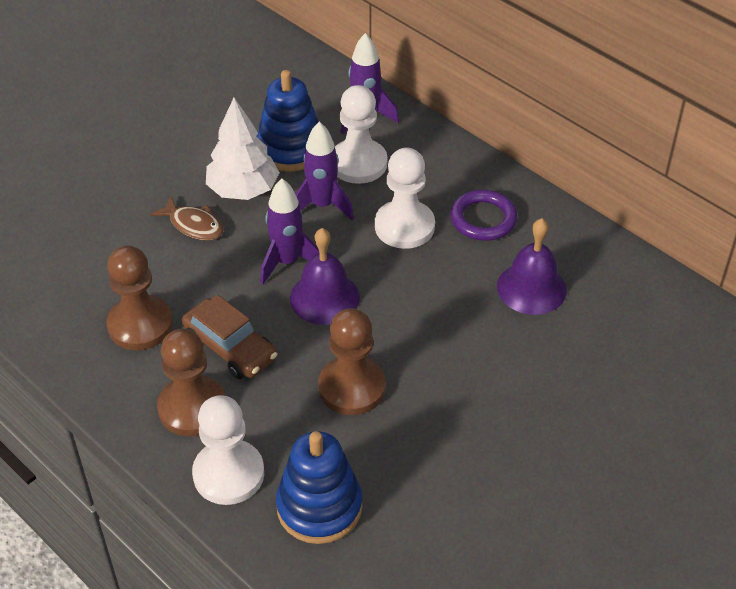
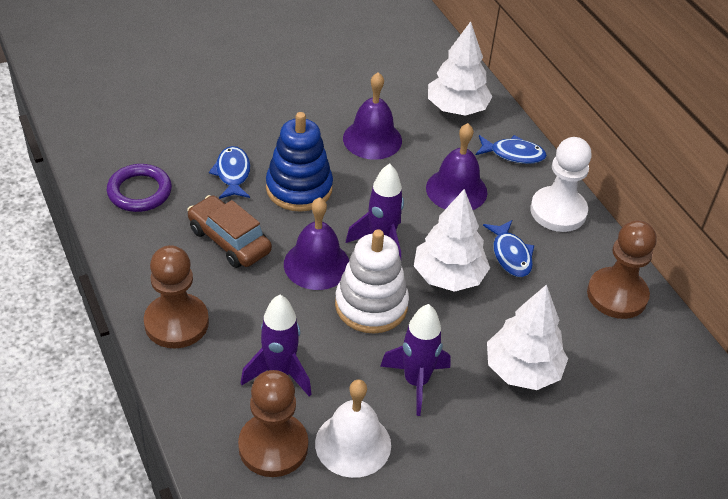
blue fish: 0 -> 3
blue stacking toy: 2 -> 1
brown fish: 1 -> 0
purple bell: 2 -> 3
white bell: 0 -> 1
white pawn: 3 -> 1
white stacking toy: 0 -> 1
white tree: 1 -> 3

